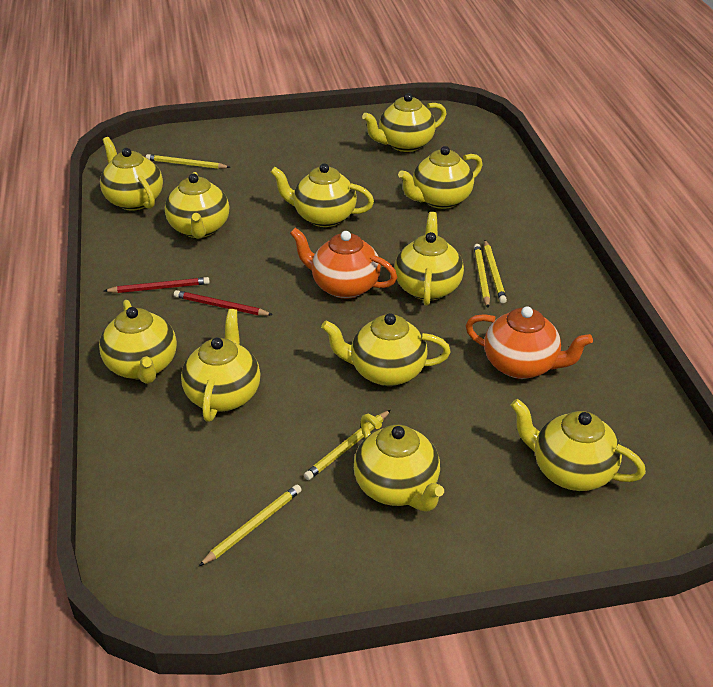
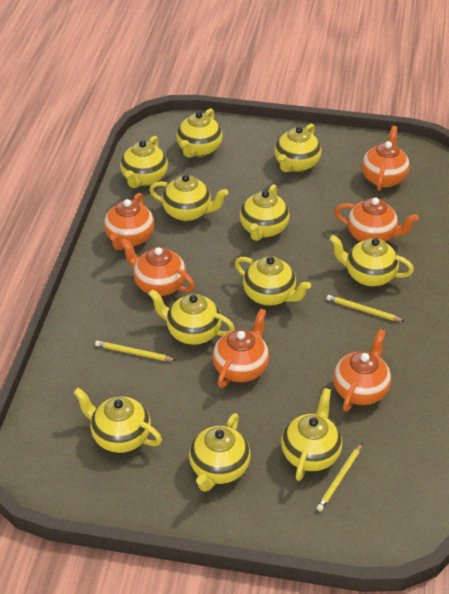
orange teapot: 2 -> 6
red pencil: 2 -> 0
yellow pencil: 5 -> 3

